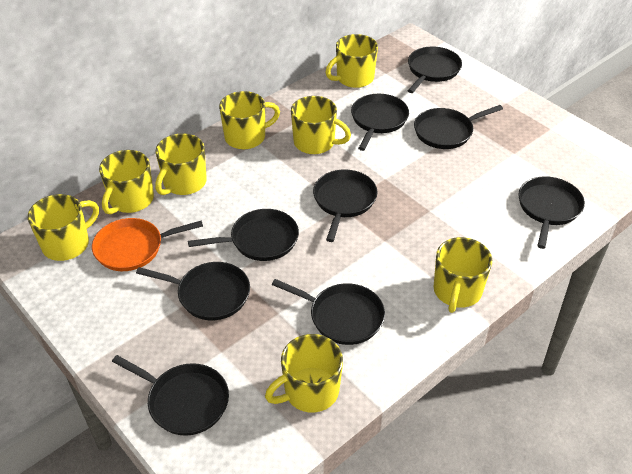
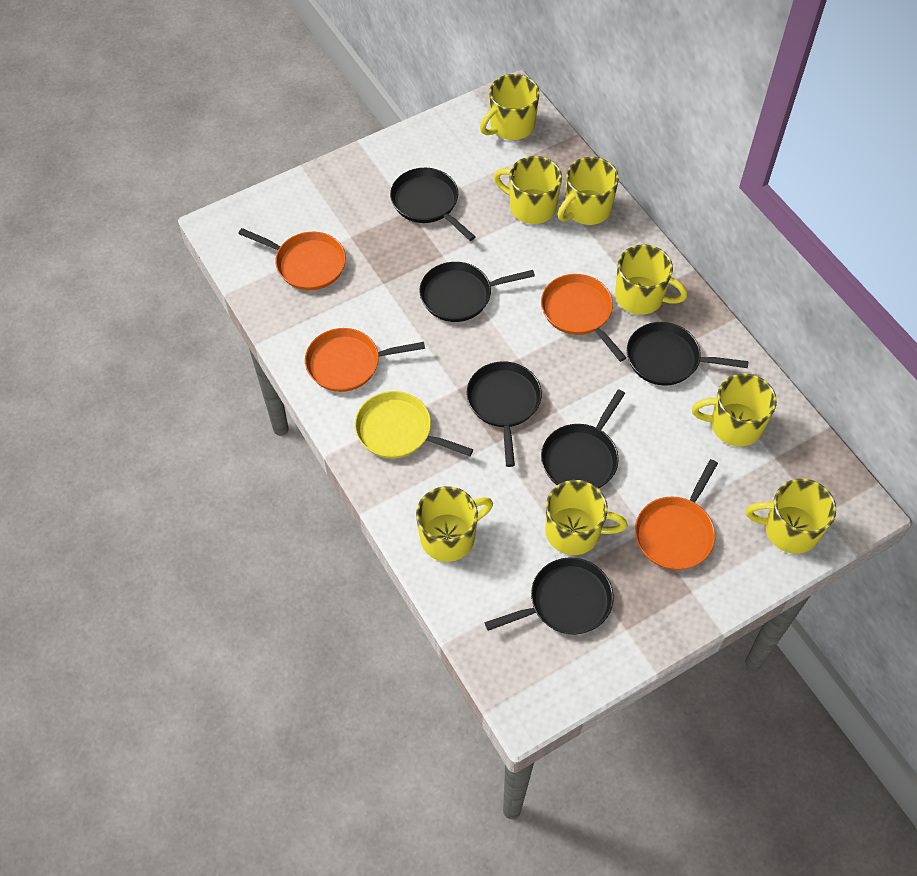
black pan: 9 -> 6
orange pan: 1 -> 4
yellow pan: 0 -> 1

